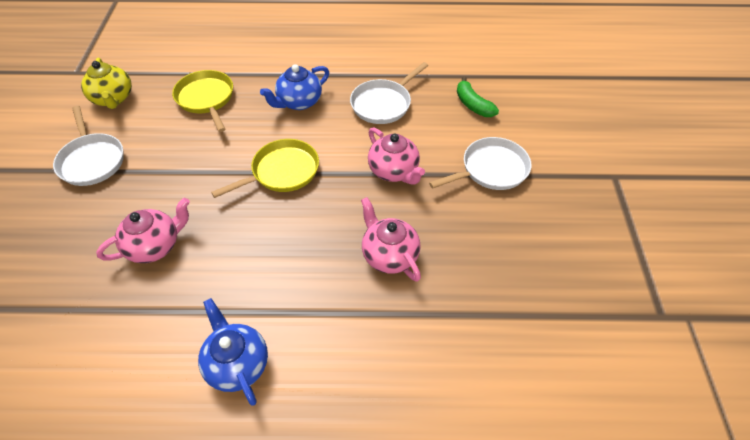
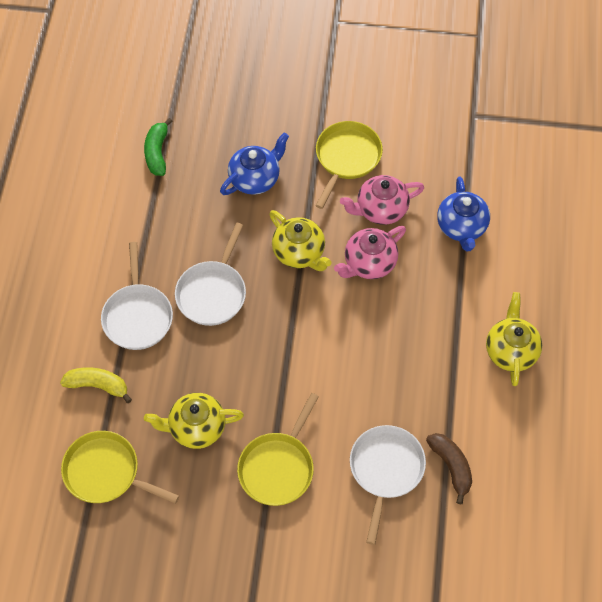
brown banana: 0 -> 1
pink teapot: 3 -> 2
yellow banana: 0 -> 1
yellow pan: 2 -> 3
yellow teapot: 1 -> 3

